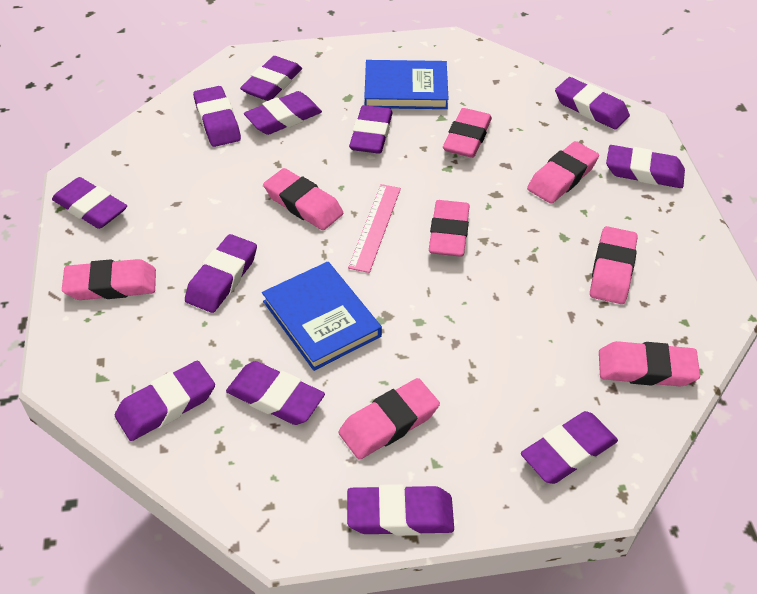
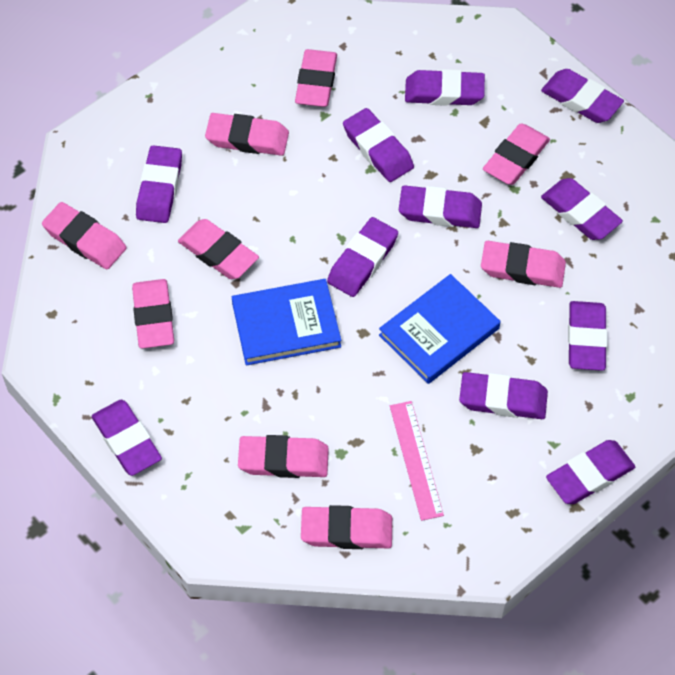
pink eraser: 8 -> 9
purple eraser: 12 -> 11

